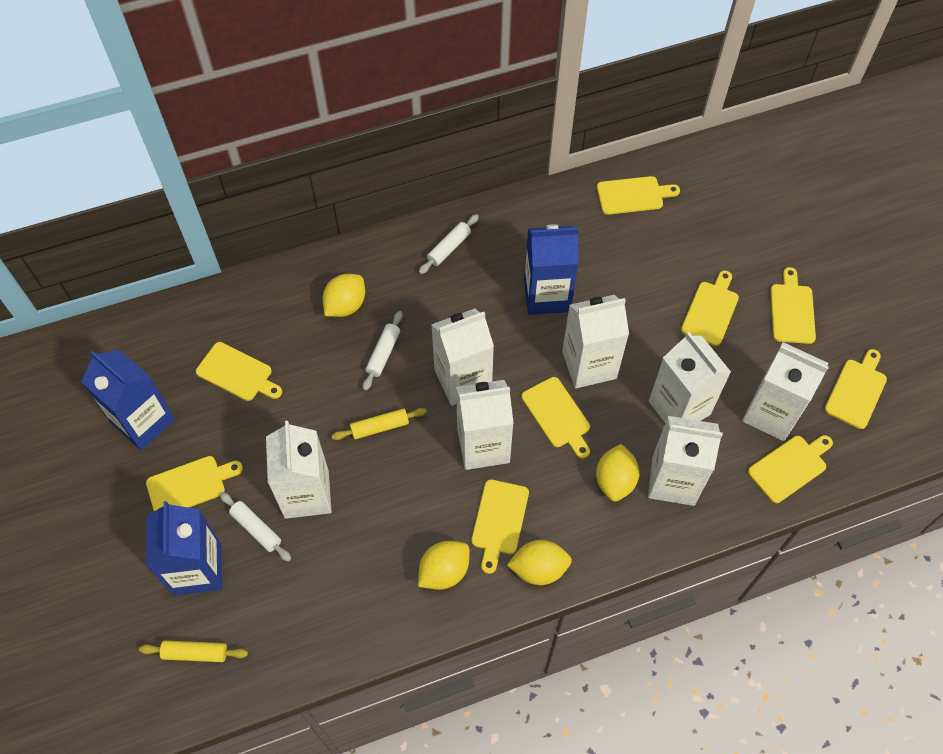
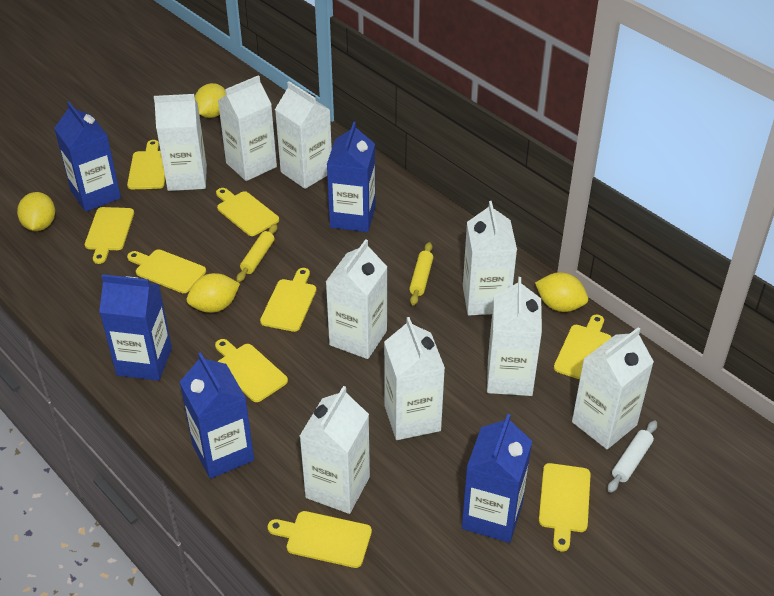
blue carton: 3 -> 5
white carton: 7 -> 9
white rolling pin: 3 -> 1

